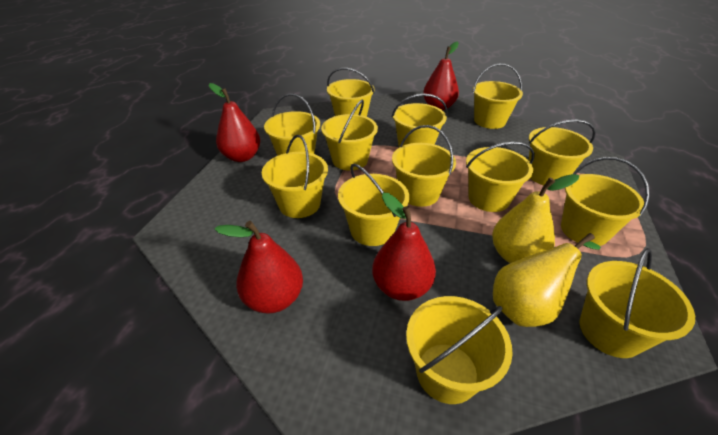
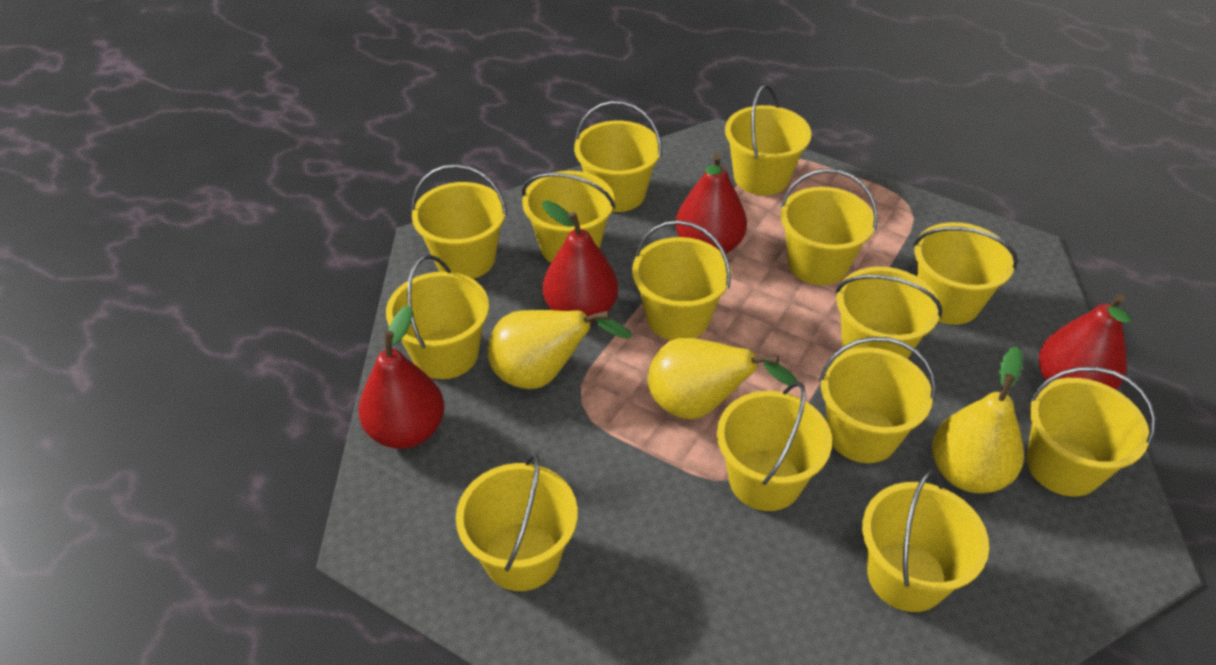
yellow bucket: 13 -> 14
yellow pear: 2 -> 3

